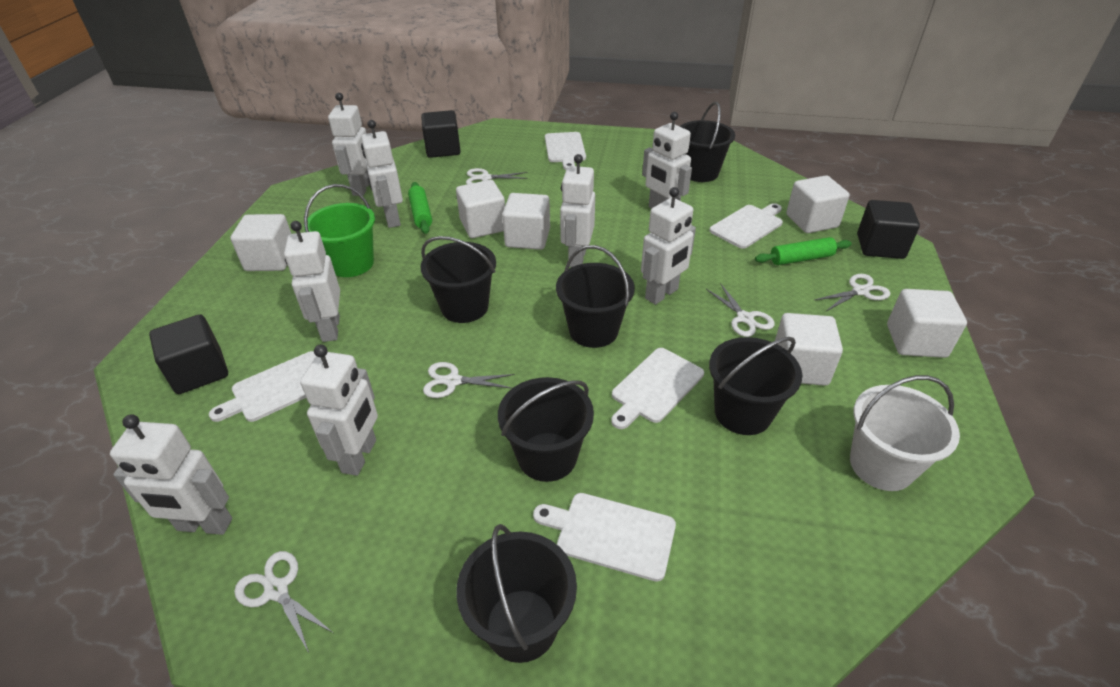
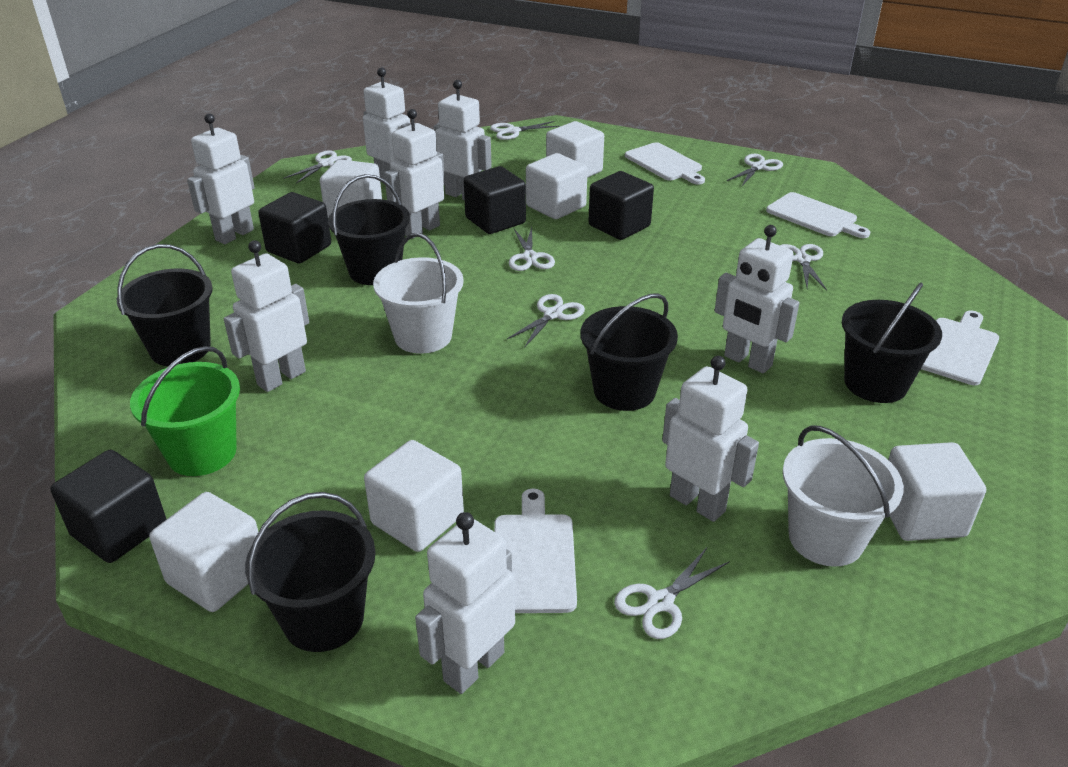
black bucket: 6 -> 5
black cube: 3 -> 4
green rolling pin: 2 -> 0
white bucket: 1 -> 2
white cutting board: 5 -> 4
white scissors: 5 -> 7

